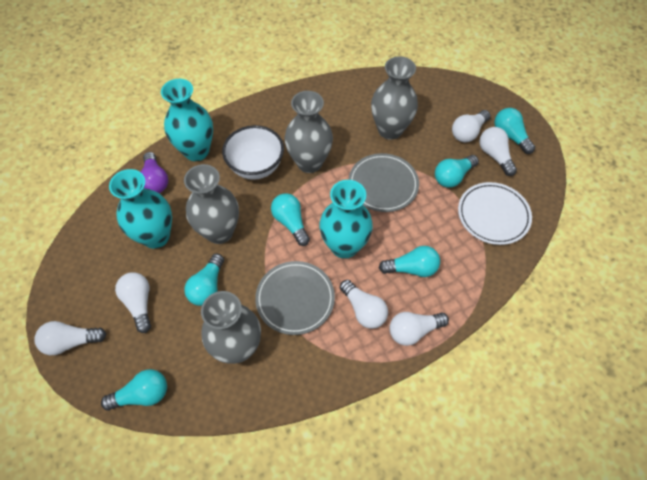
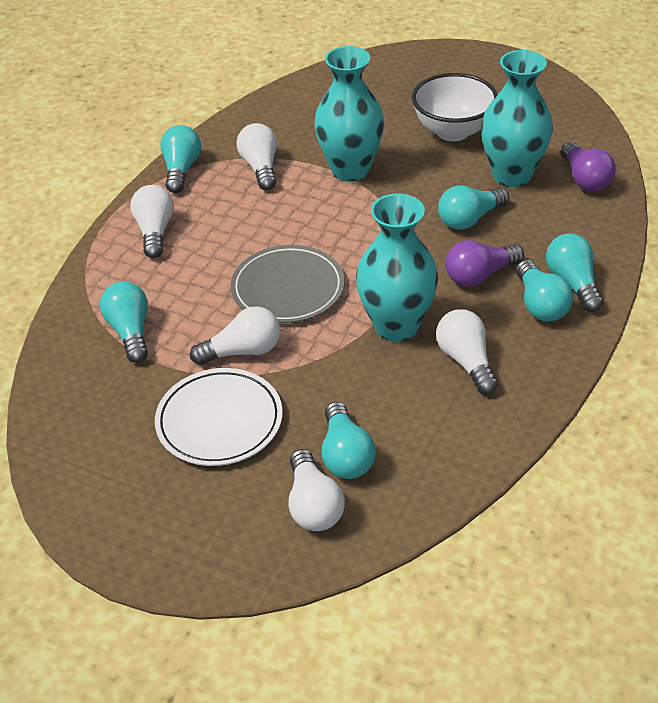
grey plate: 2 -> 1
grey vase: 4 -> 0
purple light bulb: 1 -> 2
white light bulb: 6 -> 5

